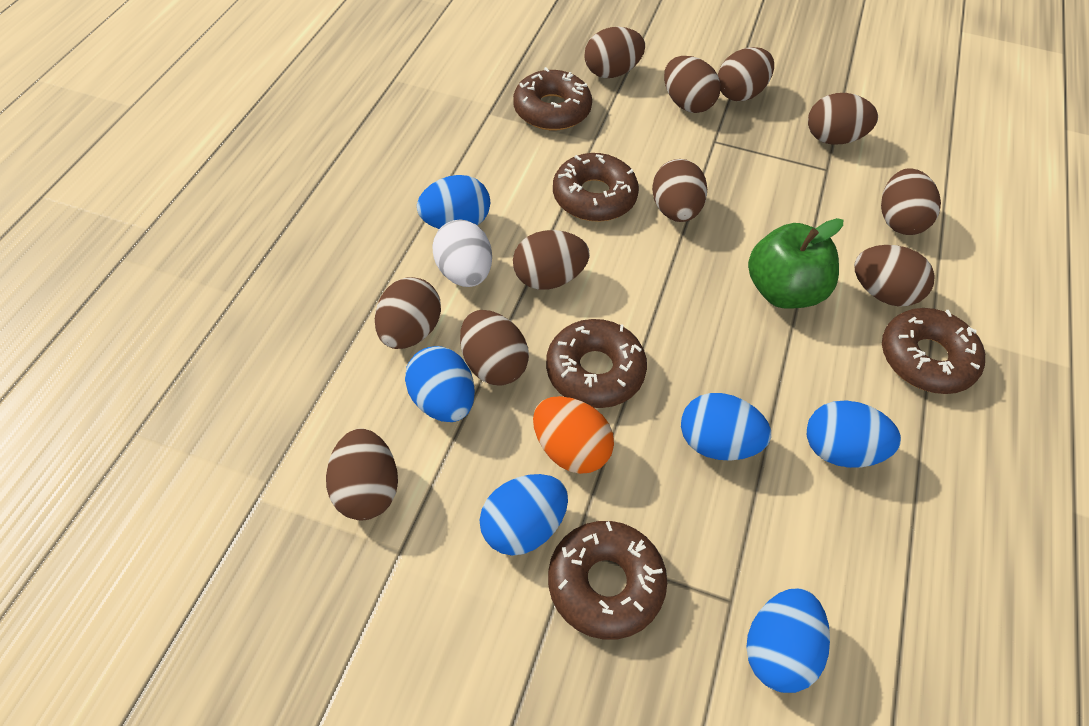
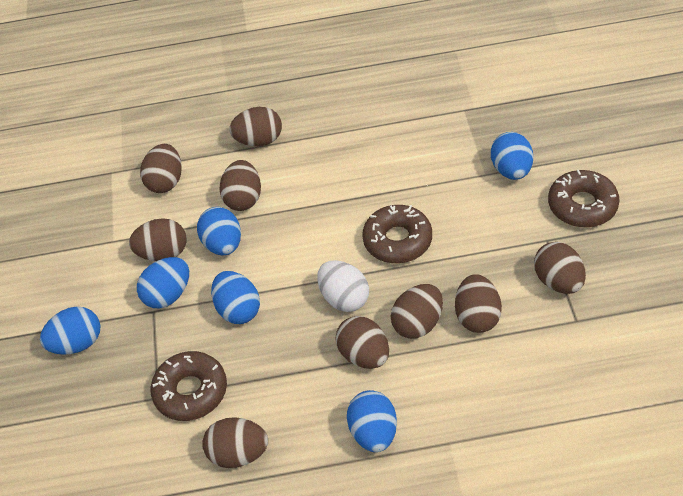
brown donut: 5 -> 3
brown egg: 11 -> 9
green apple: 1 -> 0
orange egg: 1 -> 0

